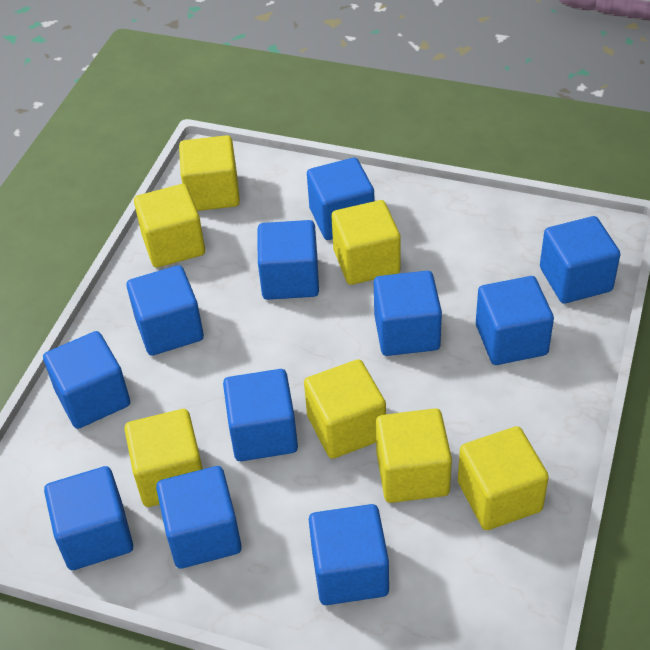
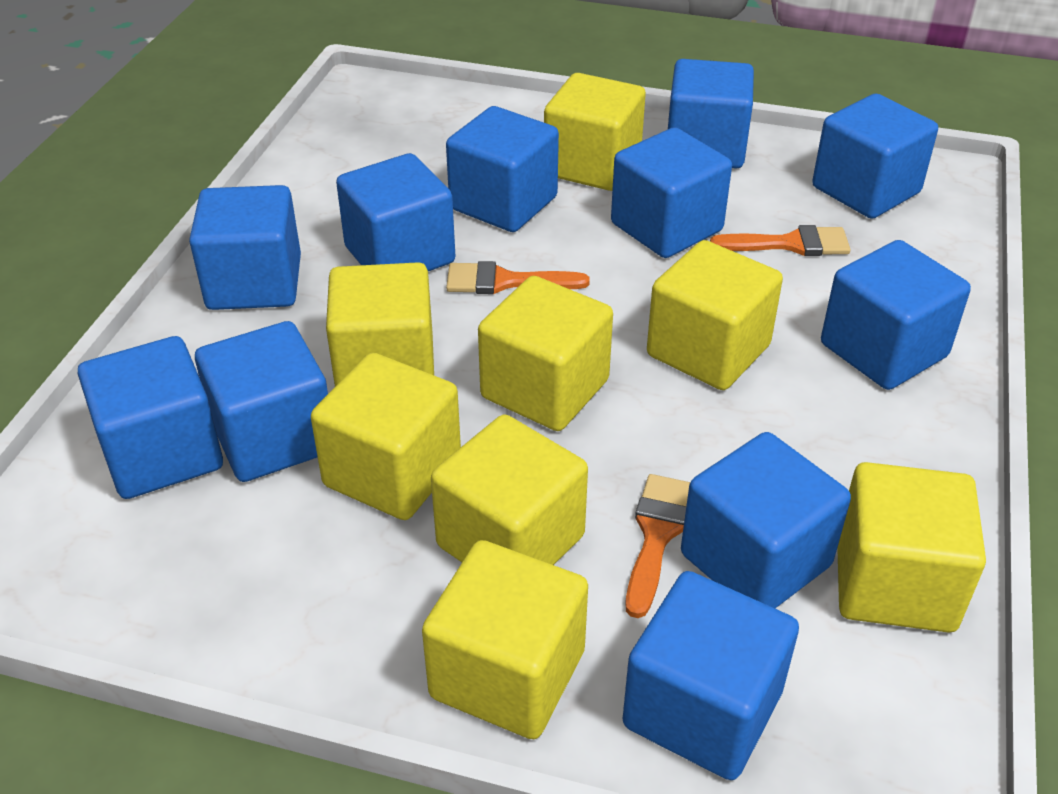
orange brush: 0 -> 3
yellow cube: 7 -> 8

